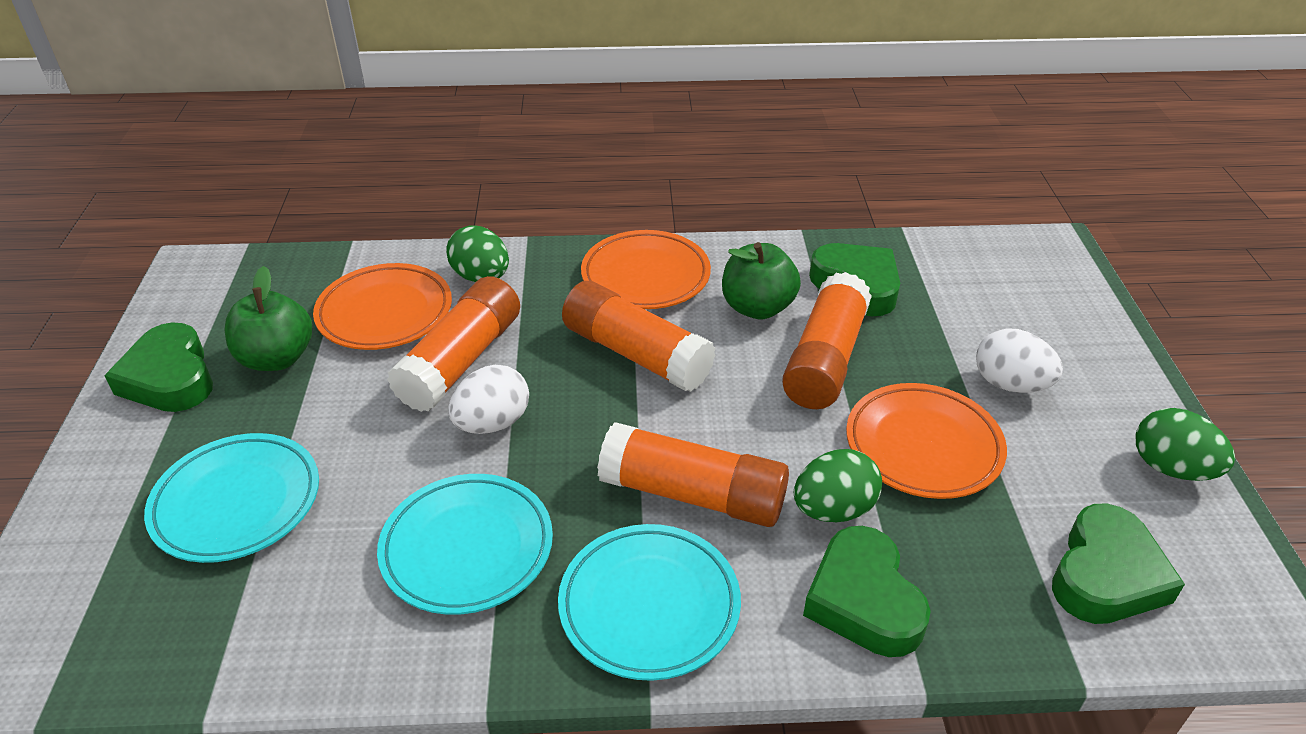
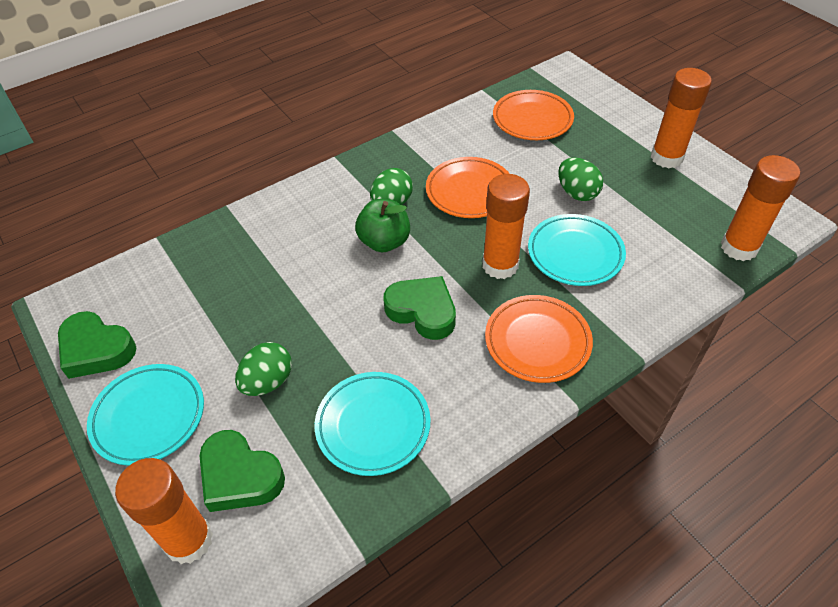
green apple: 2 -> 1
green heart: 4 -> 3
white egg: 2 -> 0

